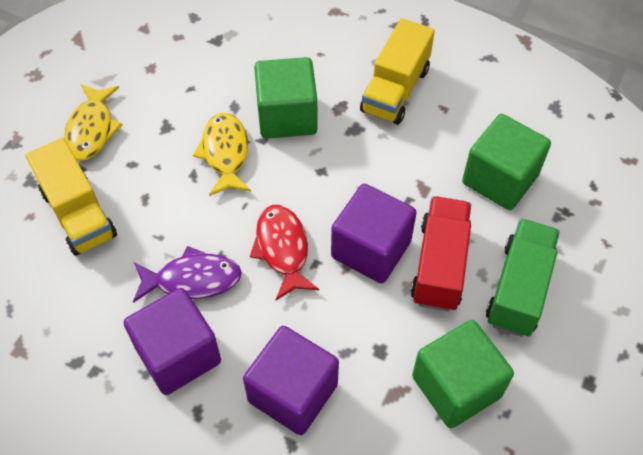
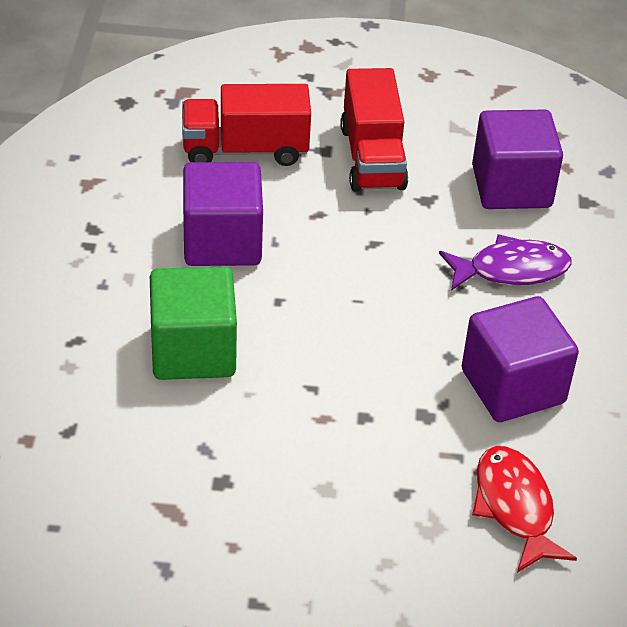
green cube: 3 -> 1
green truck: 1 -> 0
red truck: 1 -> 2
yellow fish: 2 -> 0
yellow truck: 2 -> 0

